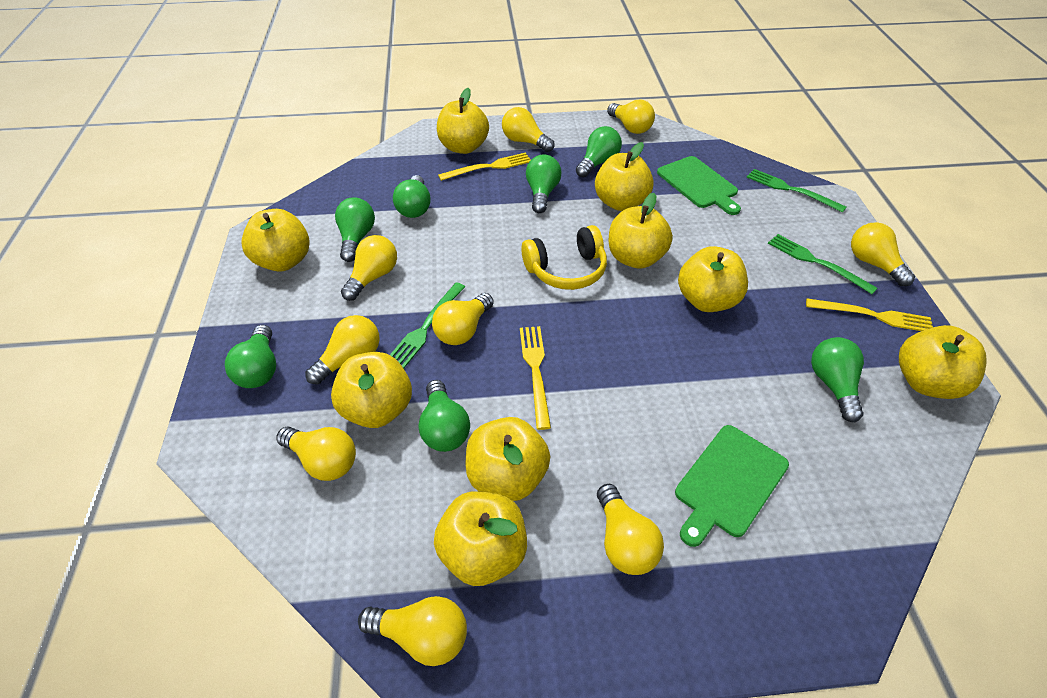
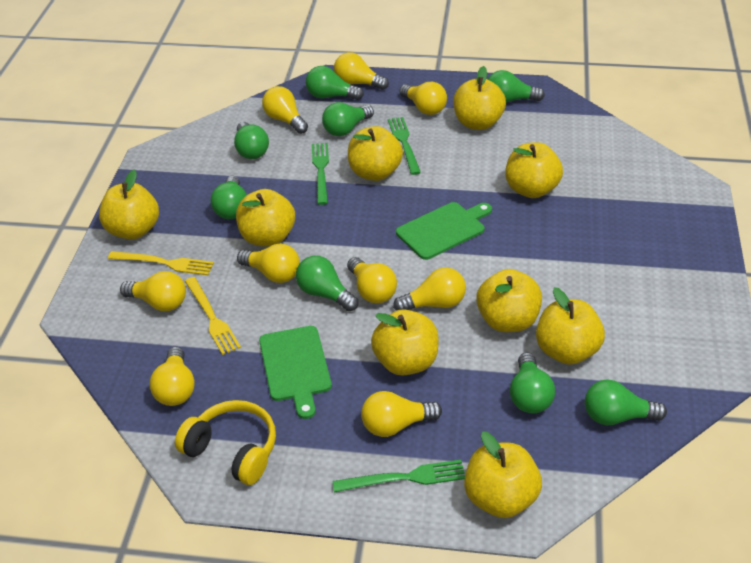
green light bulb: 7 -> 8
yellow fork: 3 -> 2

